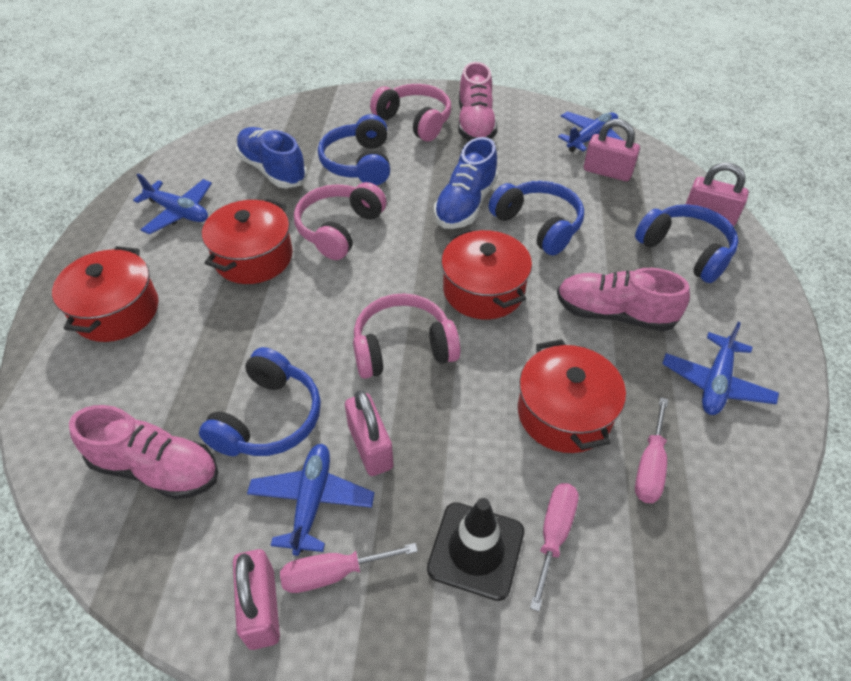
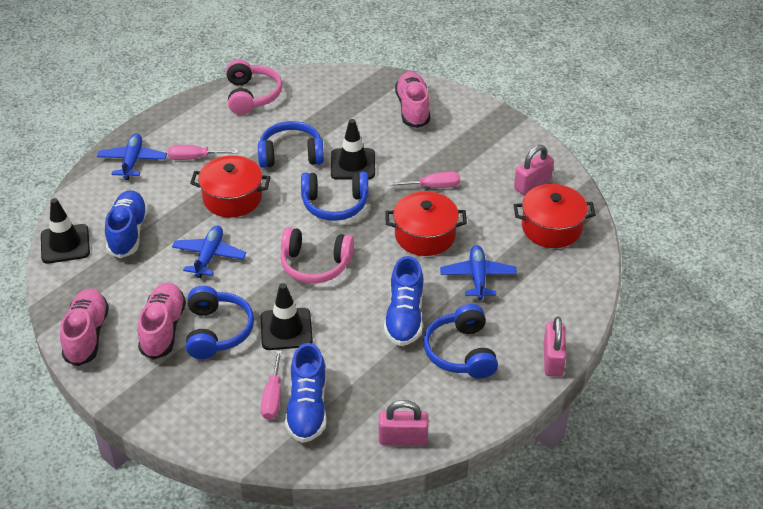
black traffic cone: 1 -> 3
blue plane: 4 -> 3
blue shoe: 2 -> 3
pink headphones: 3 -> 2
pink padlock: 4 -> 3
red pot: 4 -> 3

